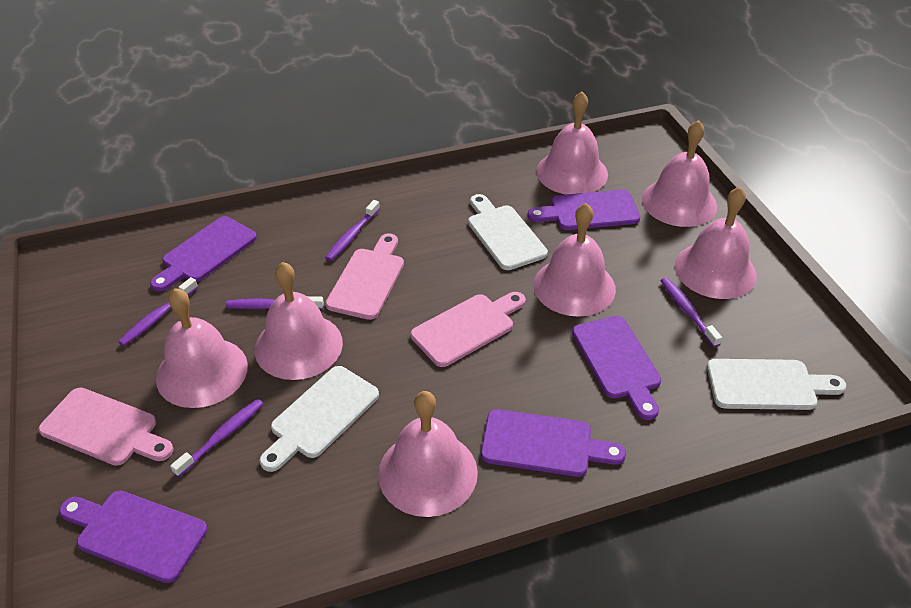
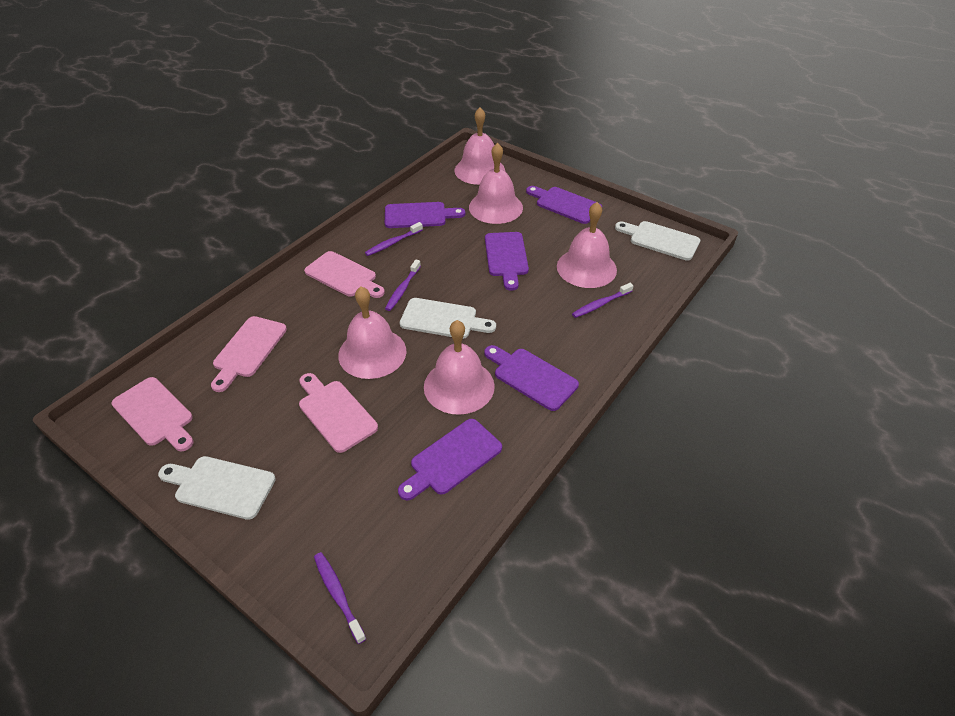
pink bell: 7 -> 5
pink cutting board: 3 -> 4
purple toothbrush: 5 -> 4

